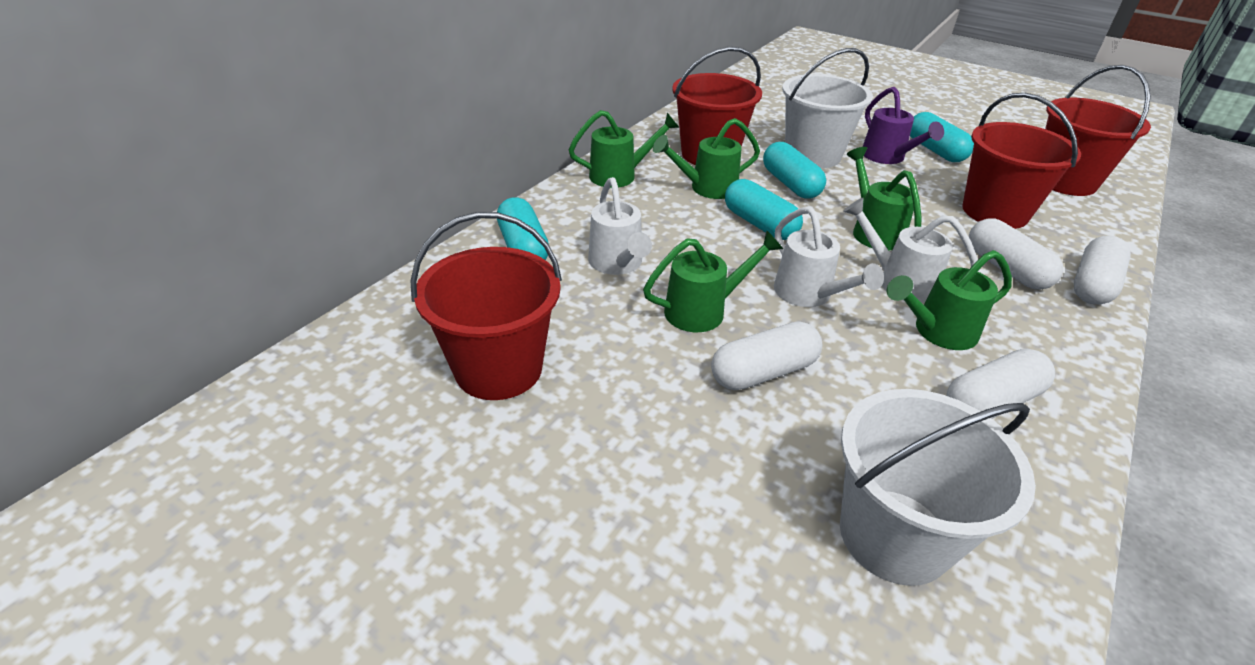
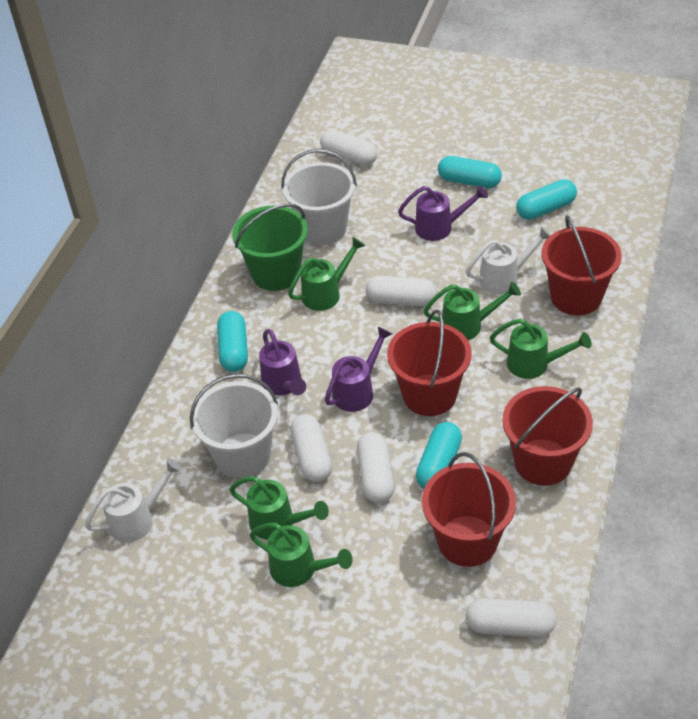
green bucket: 0 -> 1
purple watering can: 1 -> 3
white capsule: 4 -> 5
white watering can: 3 -> 2

